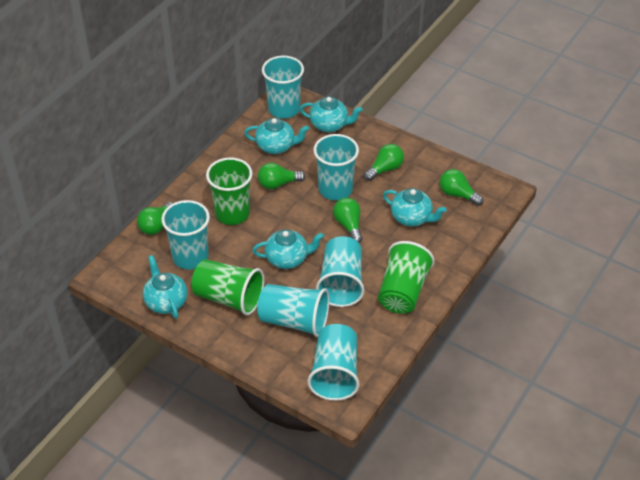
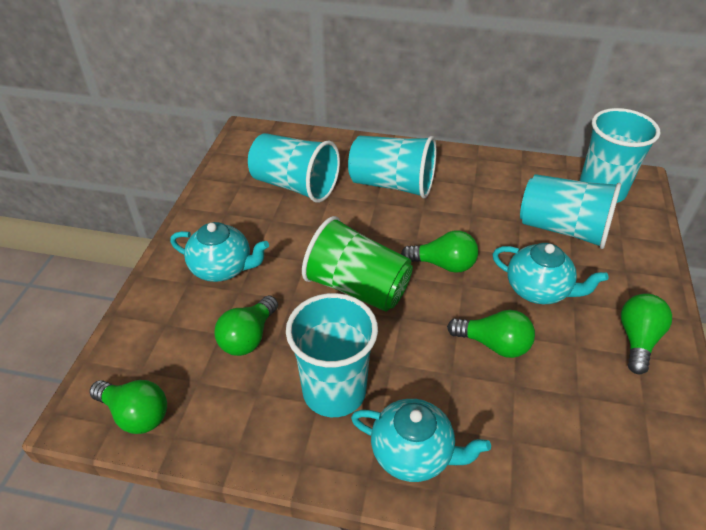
green cup: 3 -> 1
turquoise cup: 6 -> 5
turquoise teapot: 5 -> 3

